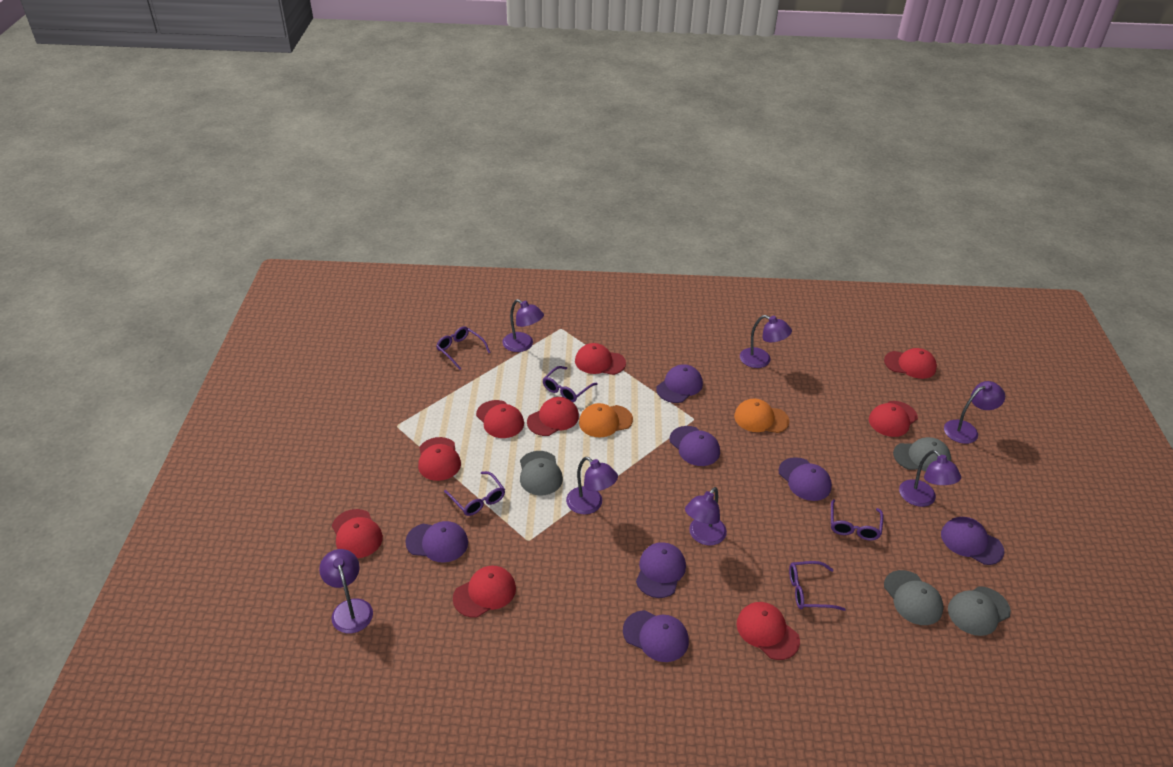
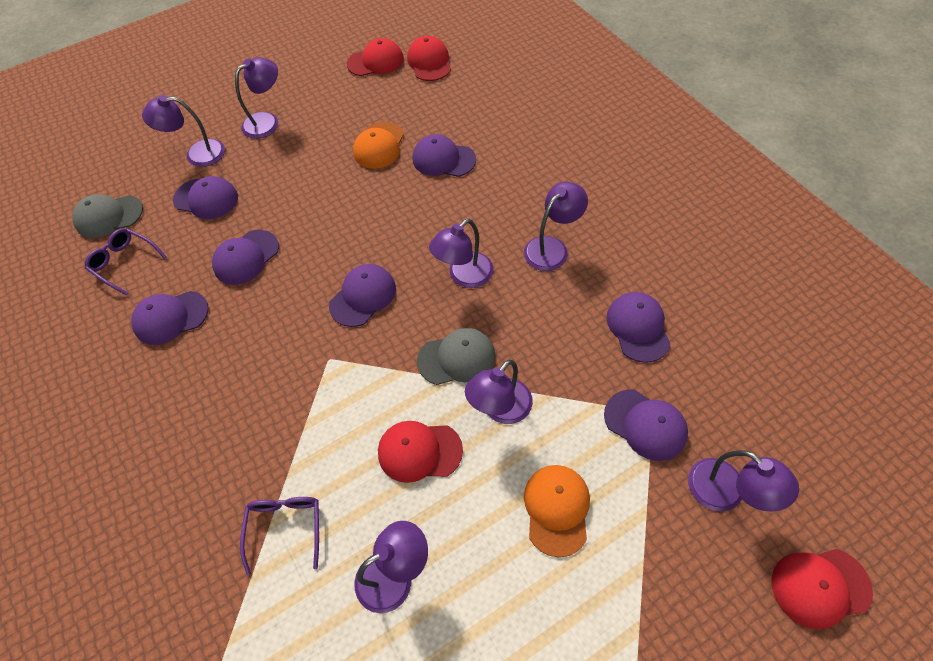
grey cap: 4 -> 2
purple glasses: 5 -> 2
red cap: 9 -> 4

